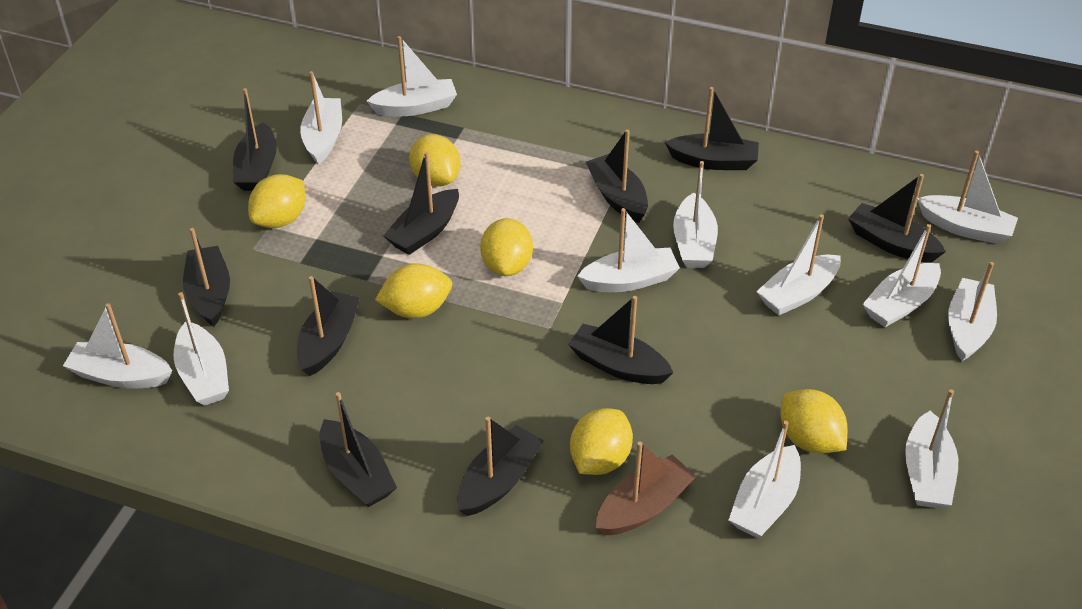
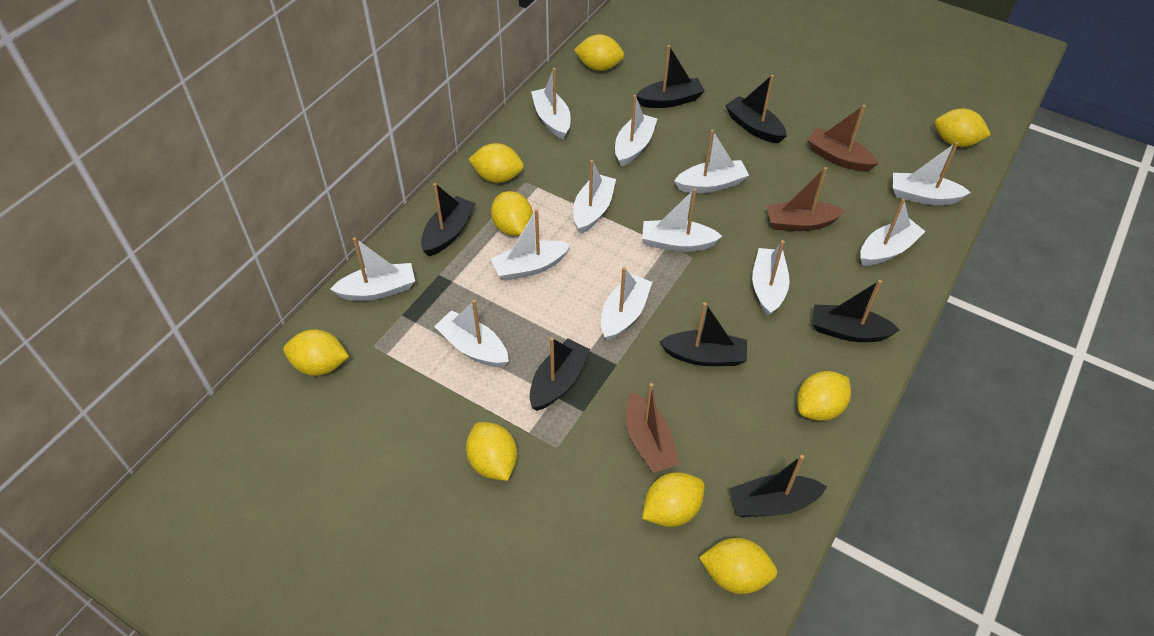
black boat: 10 -> 7
brown boat: 1 -> 3
yellow lemon: 6 -> 9

